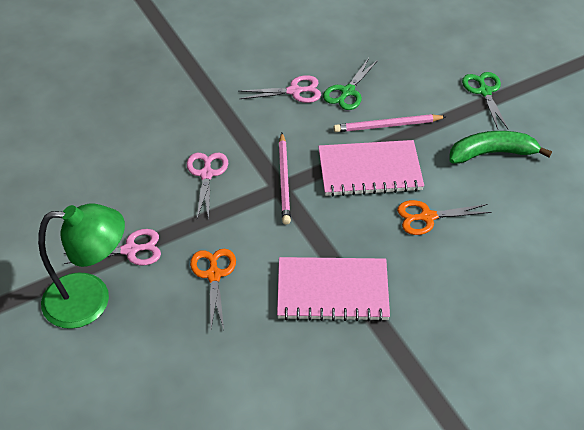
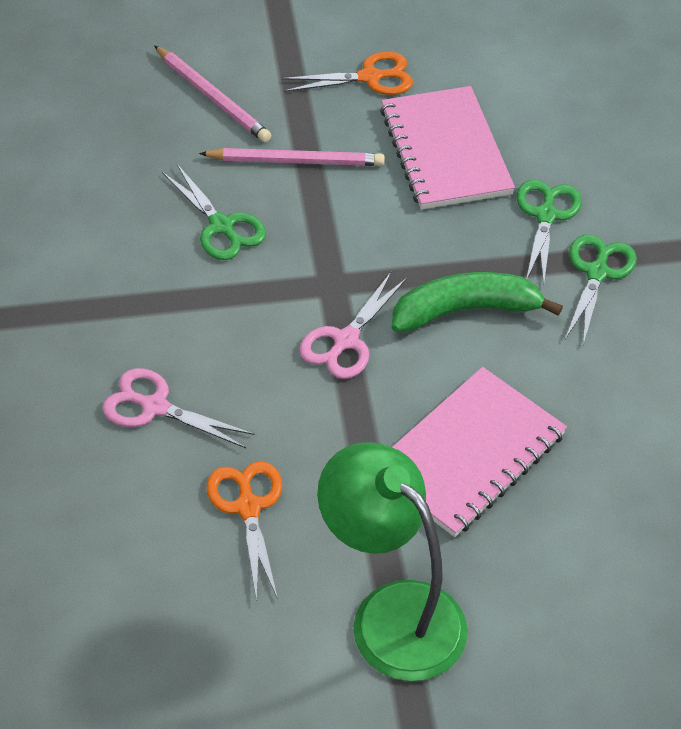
green scissors: 2 -> 3
pink scissors: 3 -> 2

